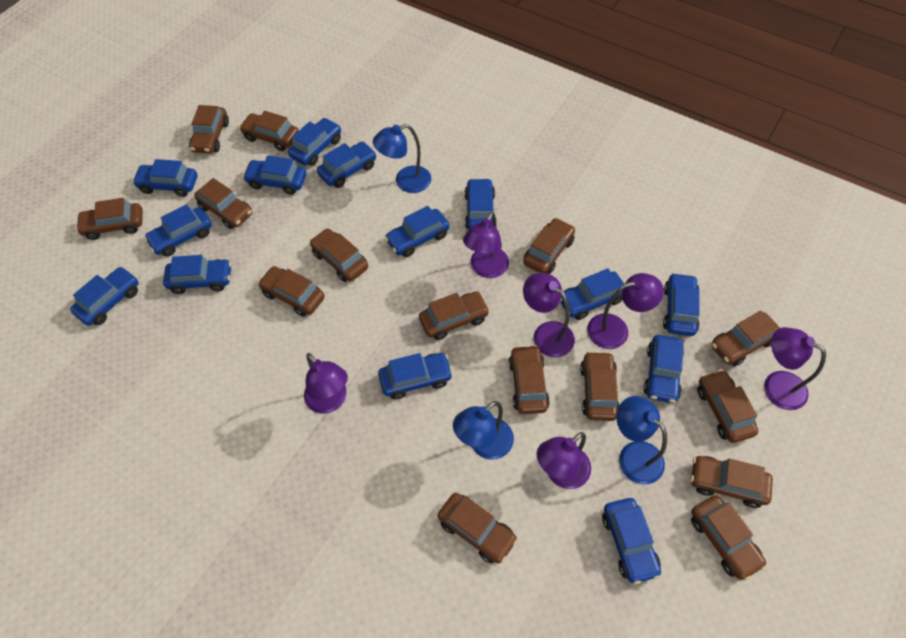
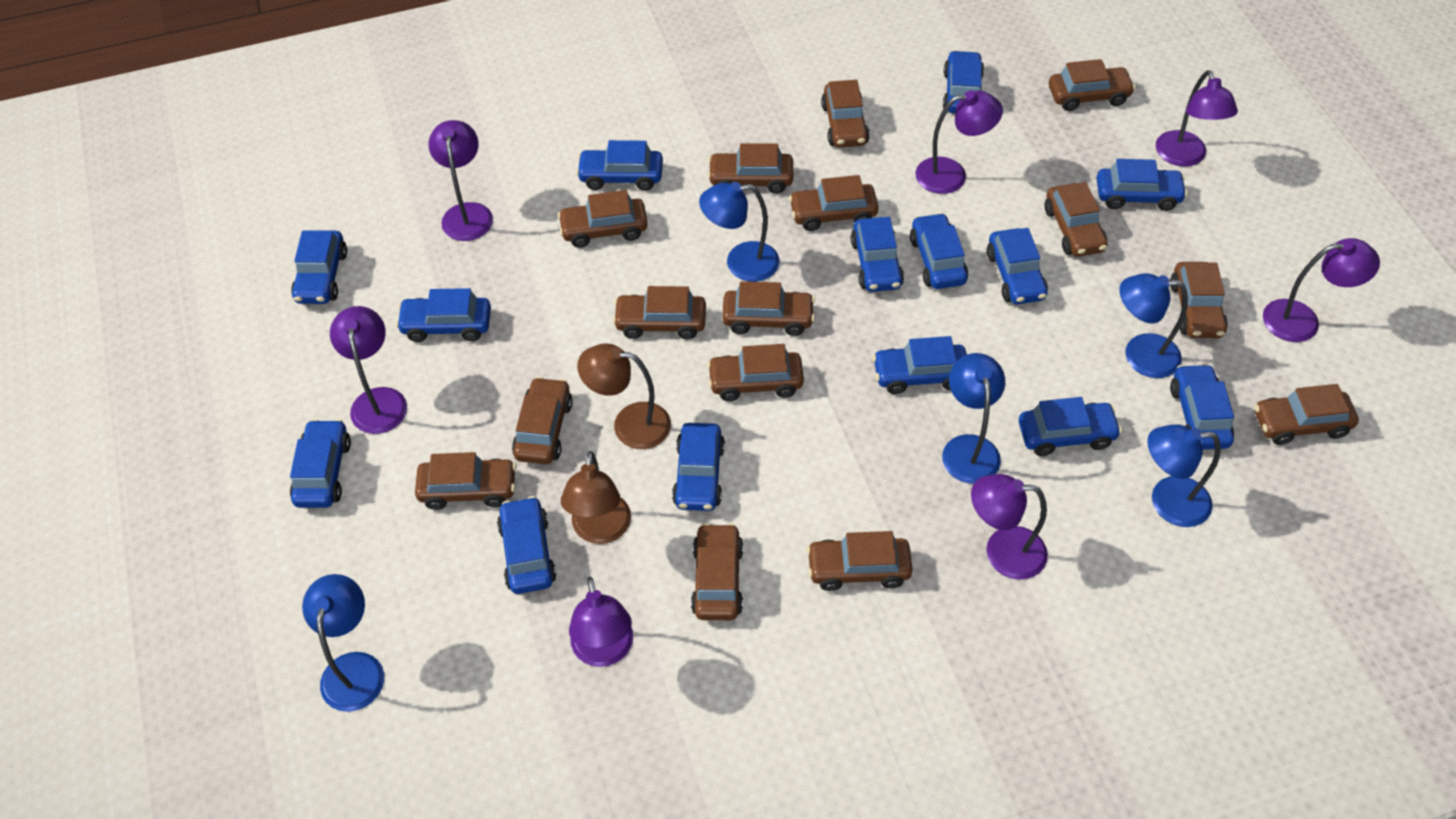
blue lamp: 3 -> 5
brown lamp: 0 -> 2
purple lamp: 6 -> 7

